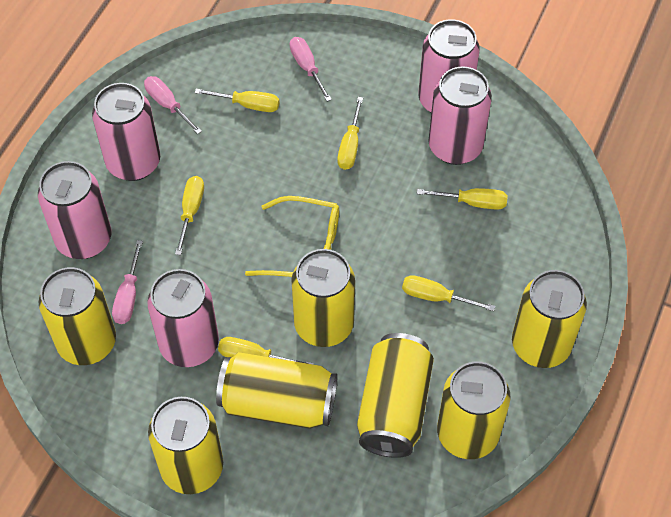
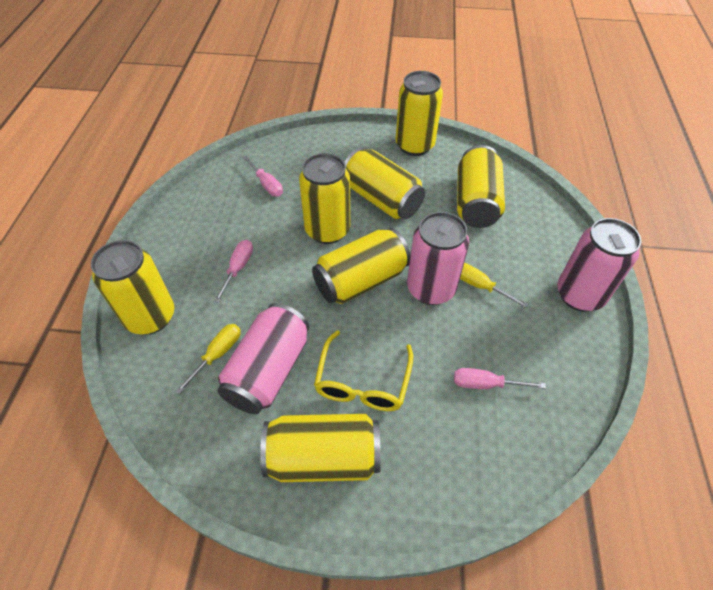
pink can: 5 -> 3
yellow screwdriver: 6 -> 2

